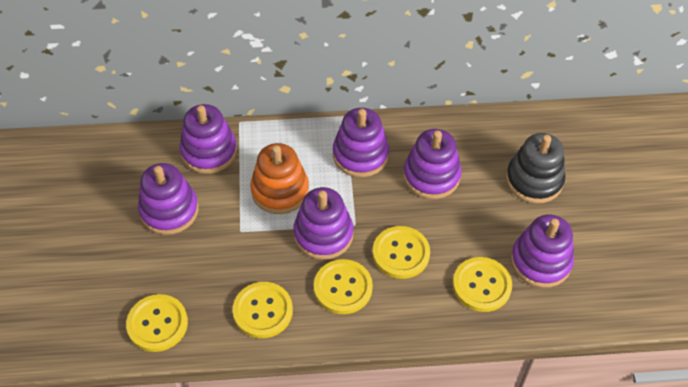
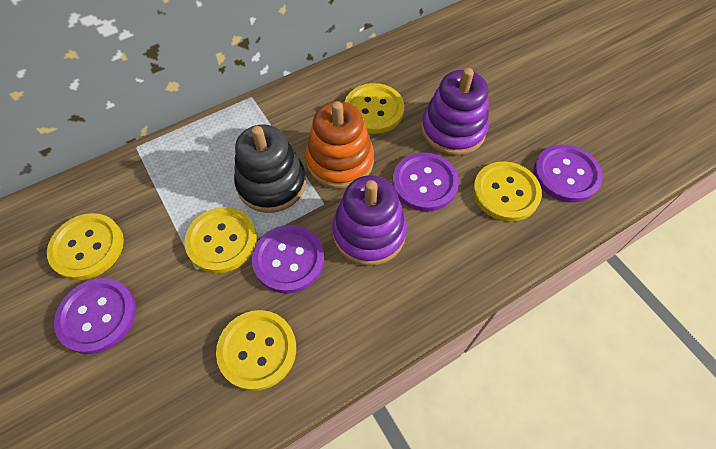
purple button: 0 -> 4
purple stacking toy: 6 -> 2

